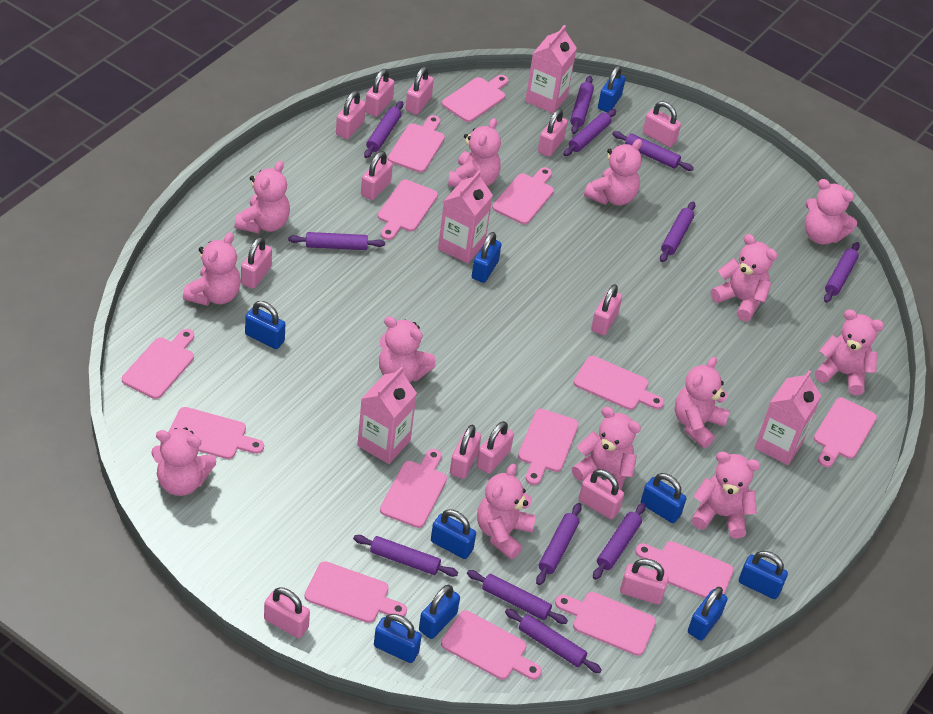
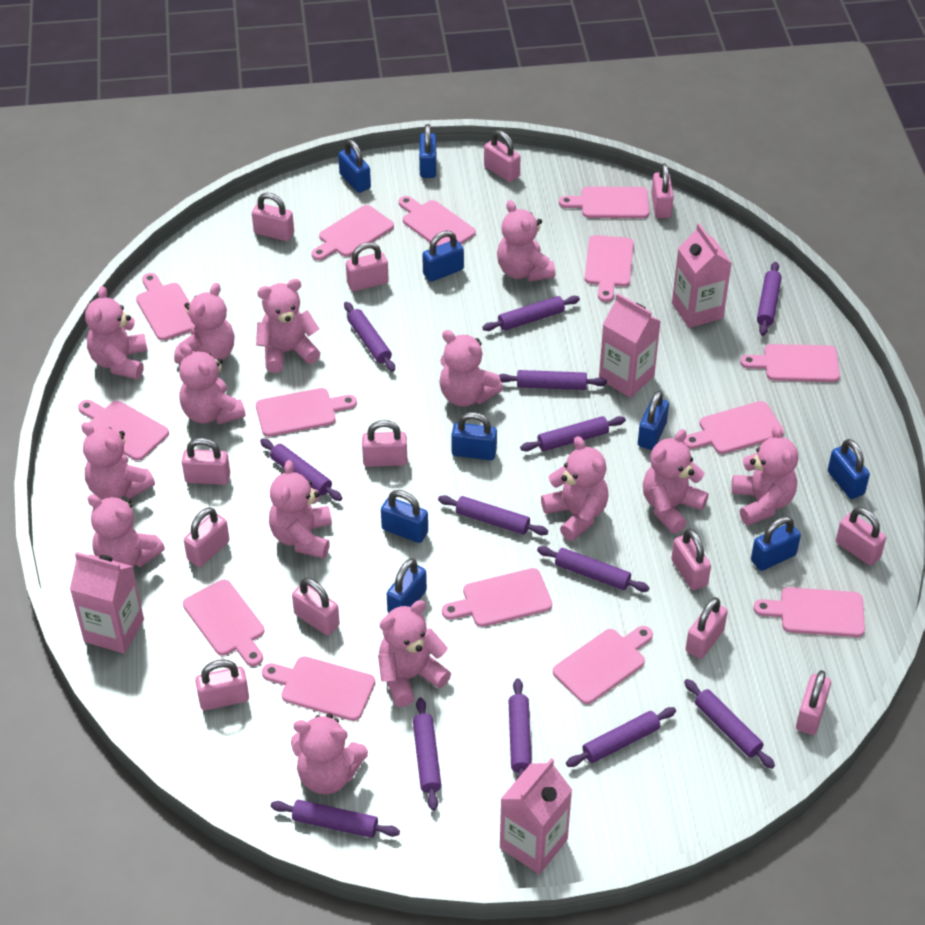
pink teddy bear: 13 -> 14
purple rolling pin: 12 -> 13

